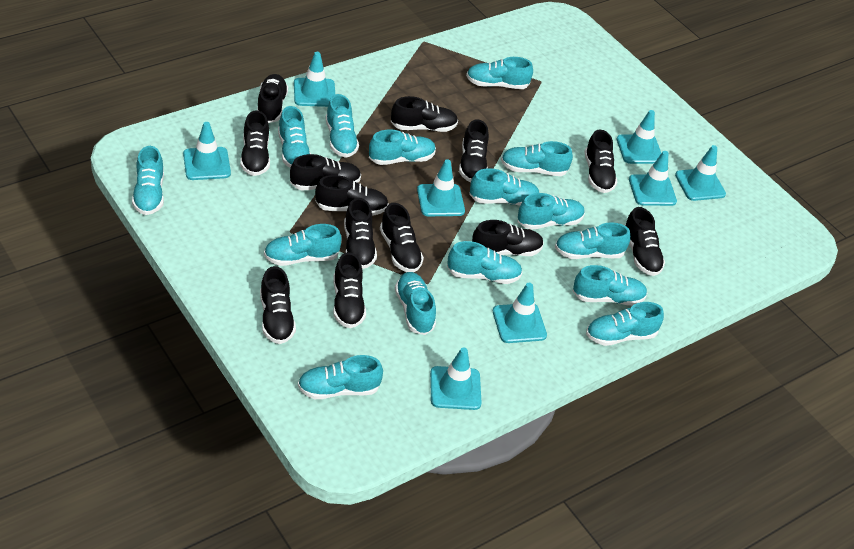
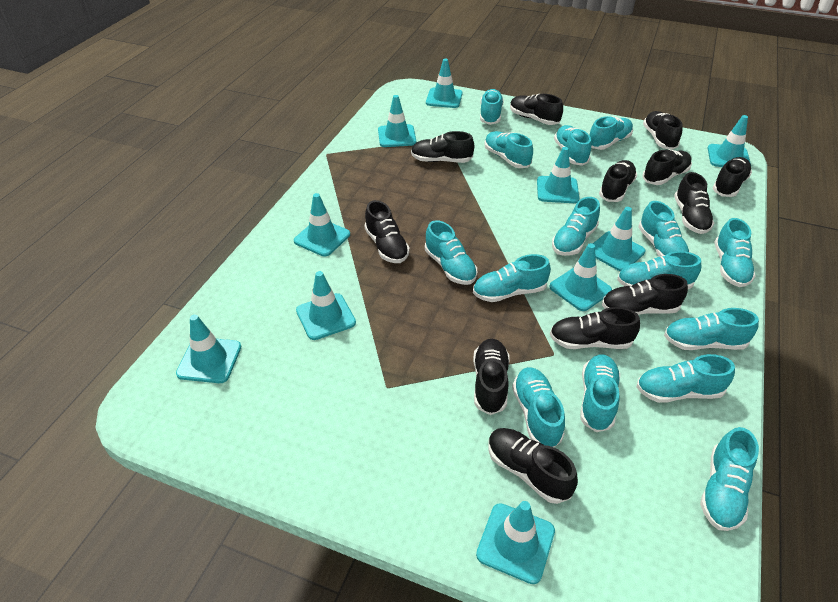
black shoe: 13 -> 12
turquoise traffic cone: 8 -> 10

